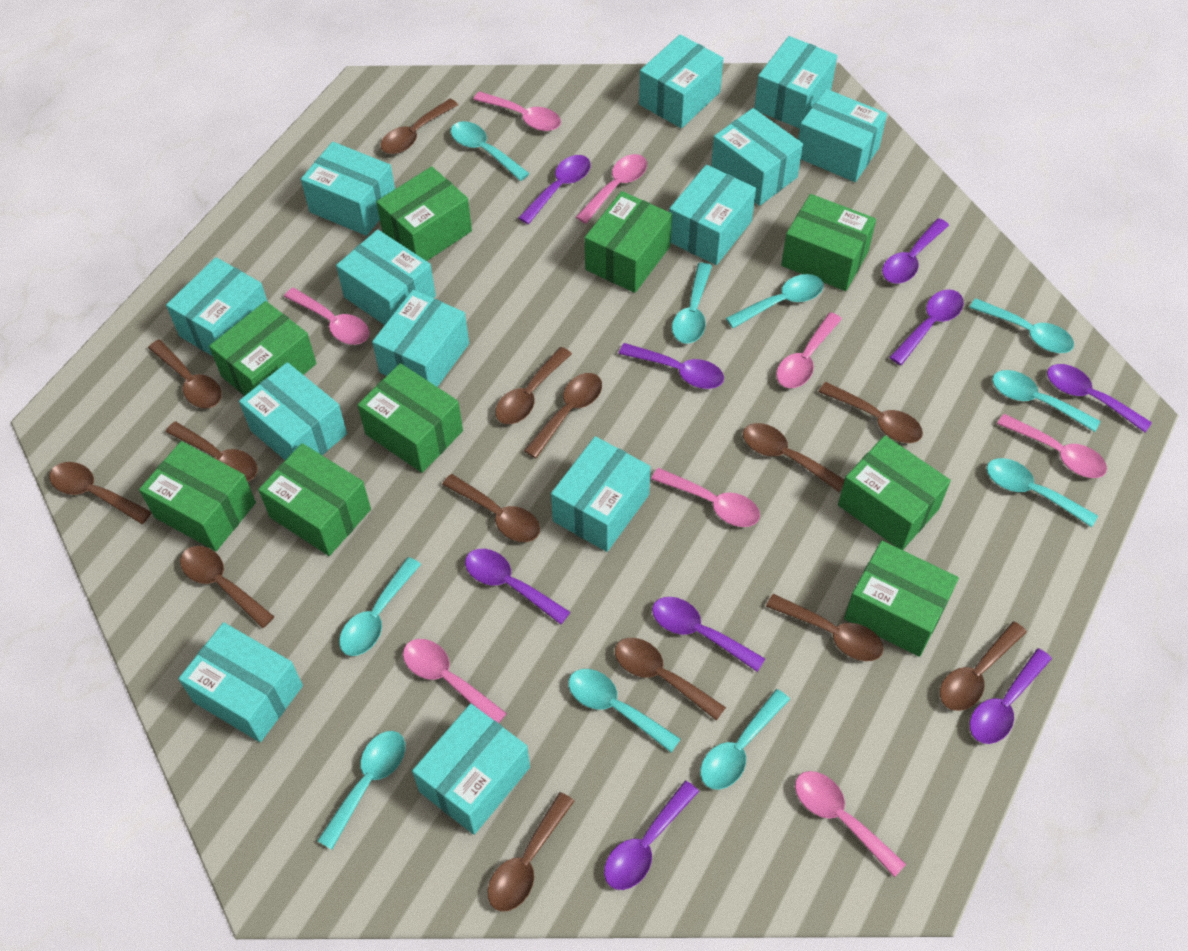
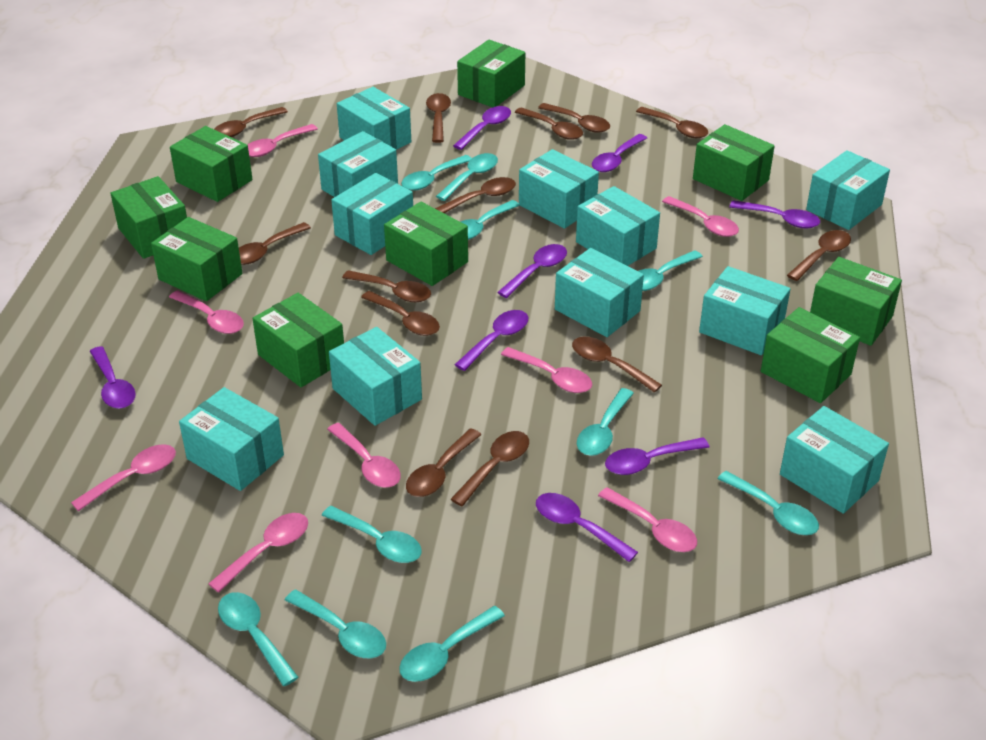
brown spoon: 14 -> 13
purple spoon: 9 -> 8
turquoise box: 13 -> 11

